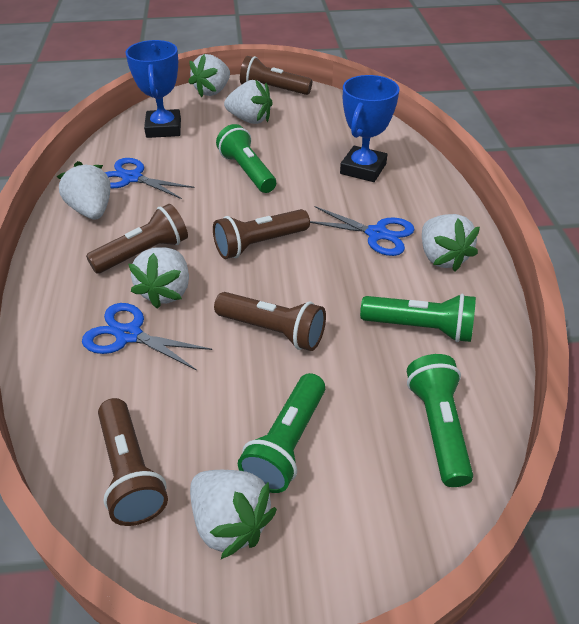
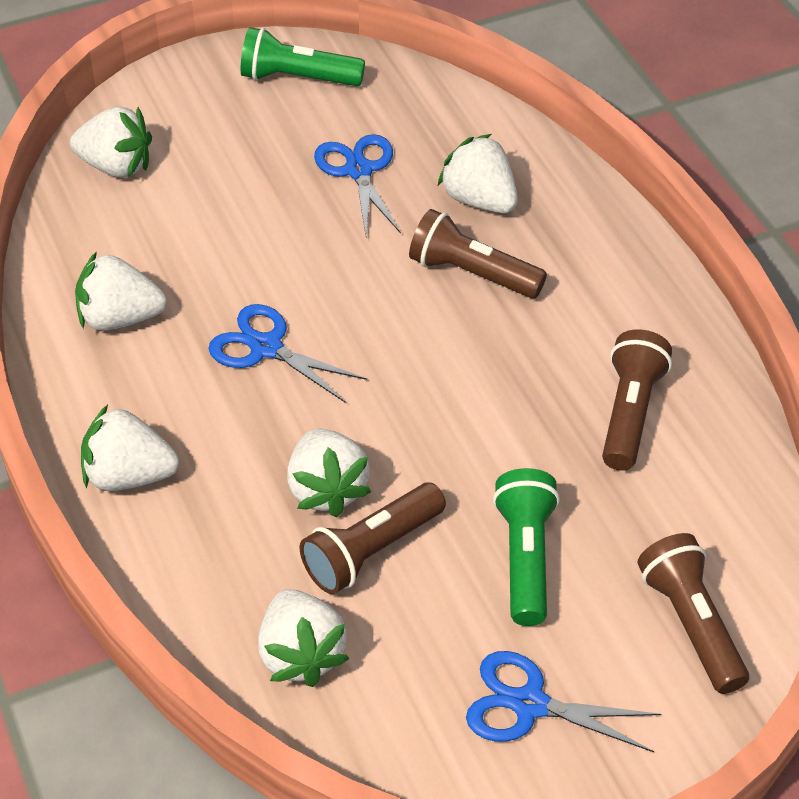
blue trophy: 2 -> 0
brown flashlight: 5 -> 4
green flashlight: 4 -> 2

